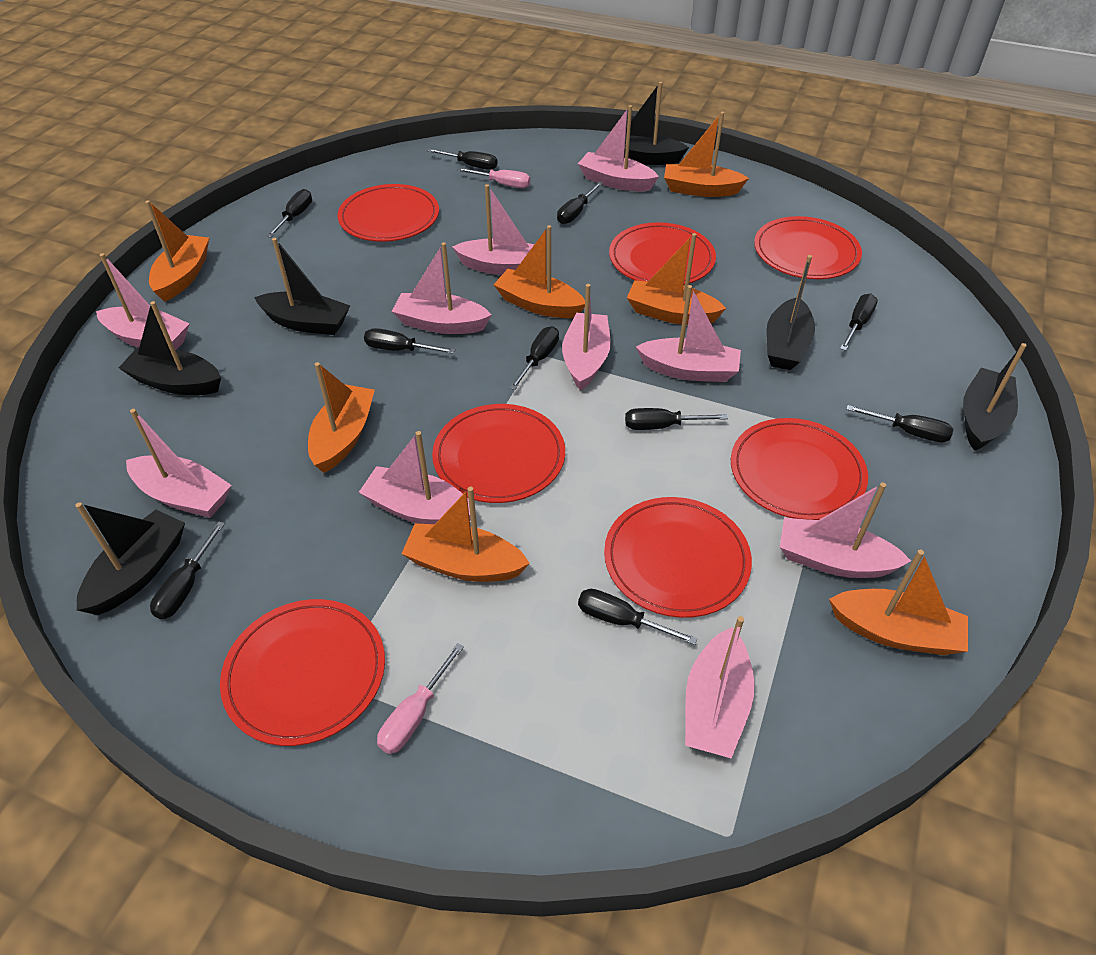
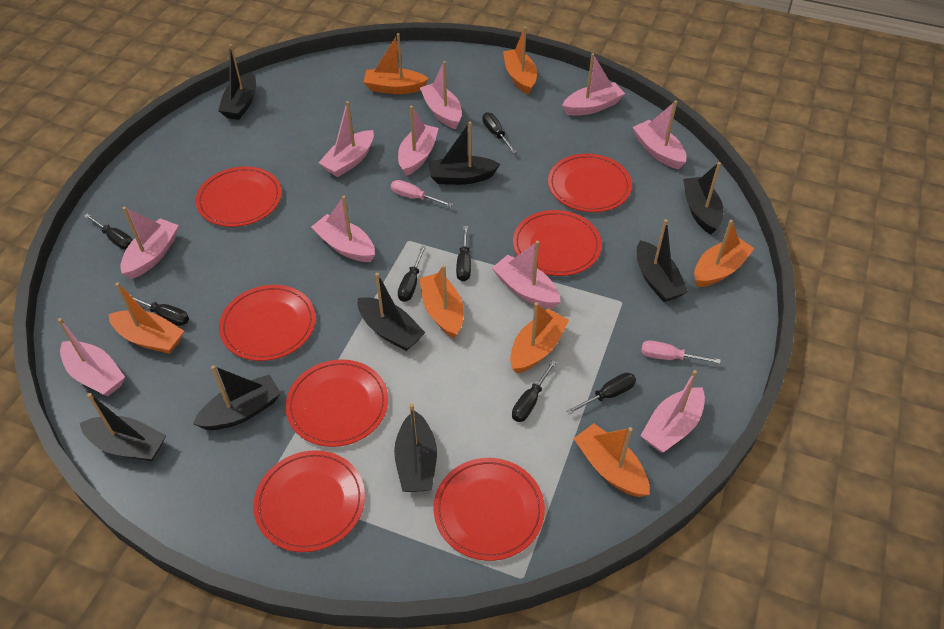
black boat: 6 -> 8
black screwdriver: 10 -> 7

